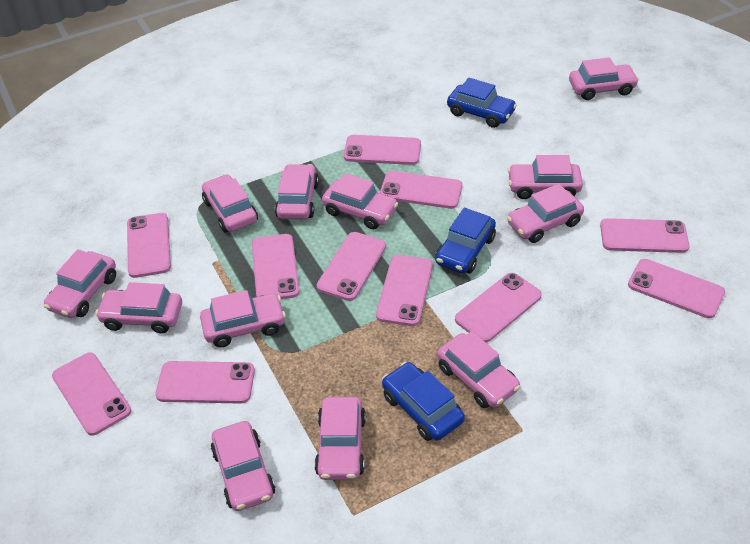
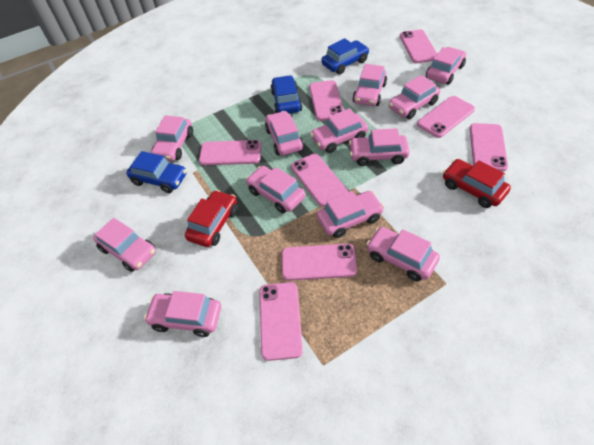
pink phone: 11 -> 8
red car: 0 -> 2

